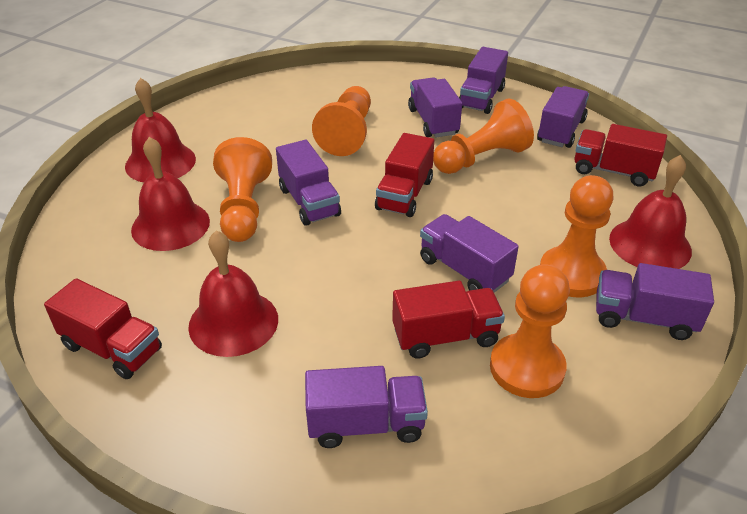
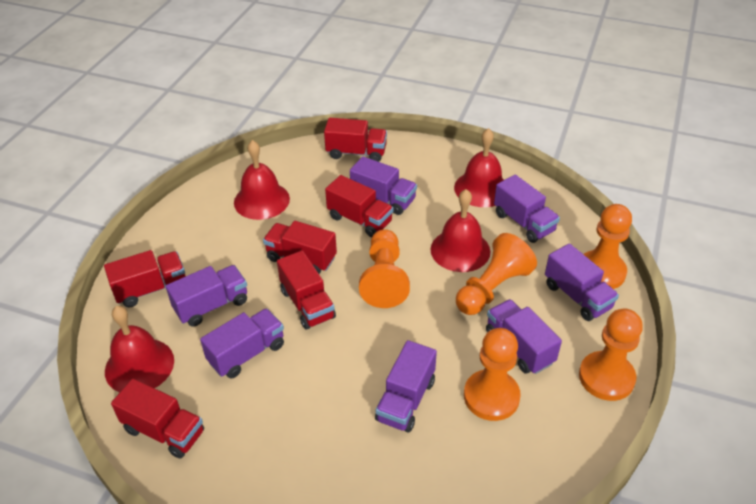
red truck: 4 -> 6

